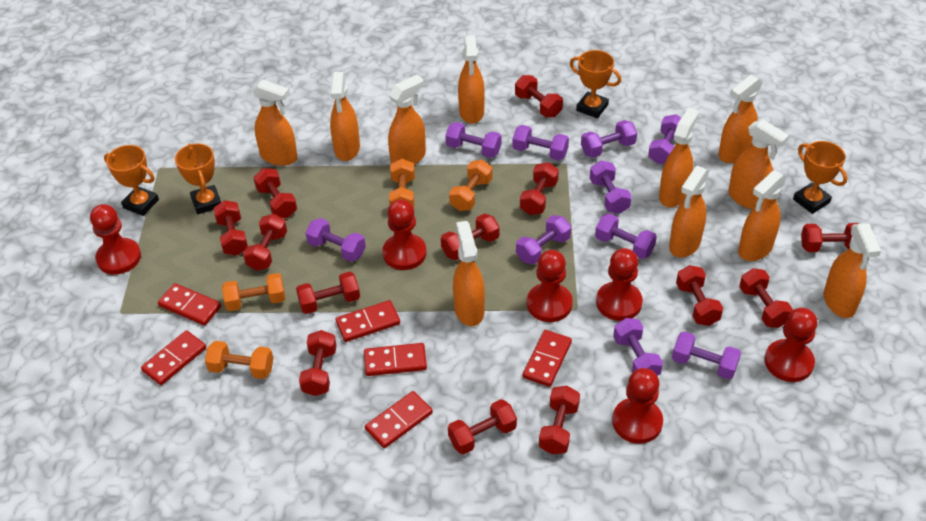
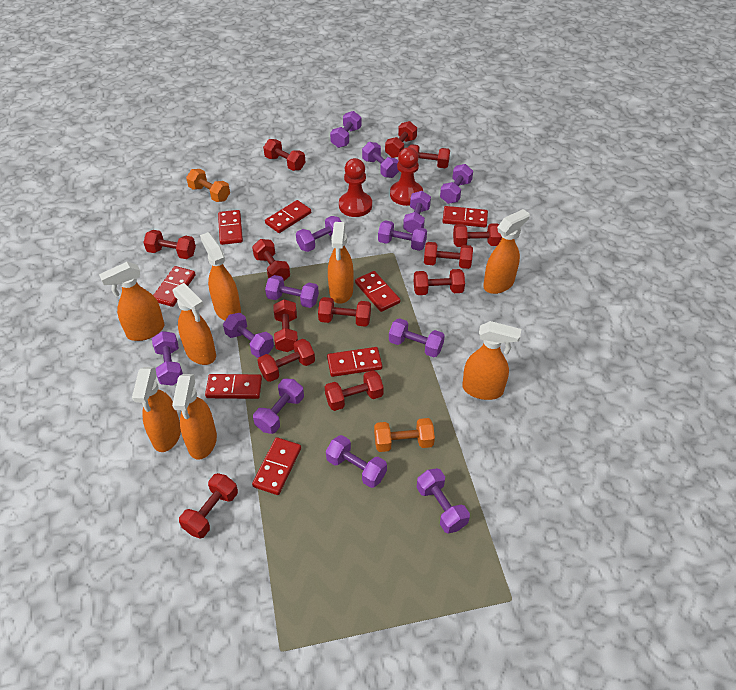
orange dumbbell: 4 -> 2
orange spray bottle: 11 -> 8
orange trophy: 4 -> 0
purple dumbbell: 10 -> 13
red domino: 6 -> 8
red pawn: 6 -> 2

